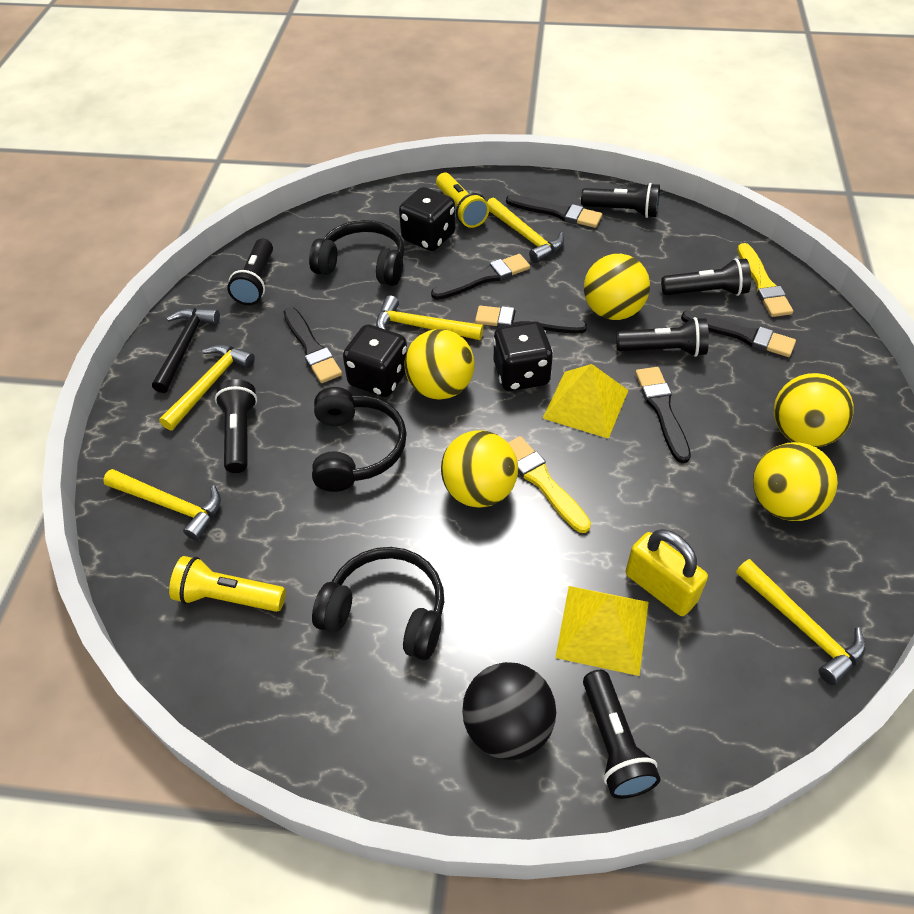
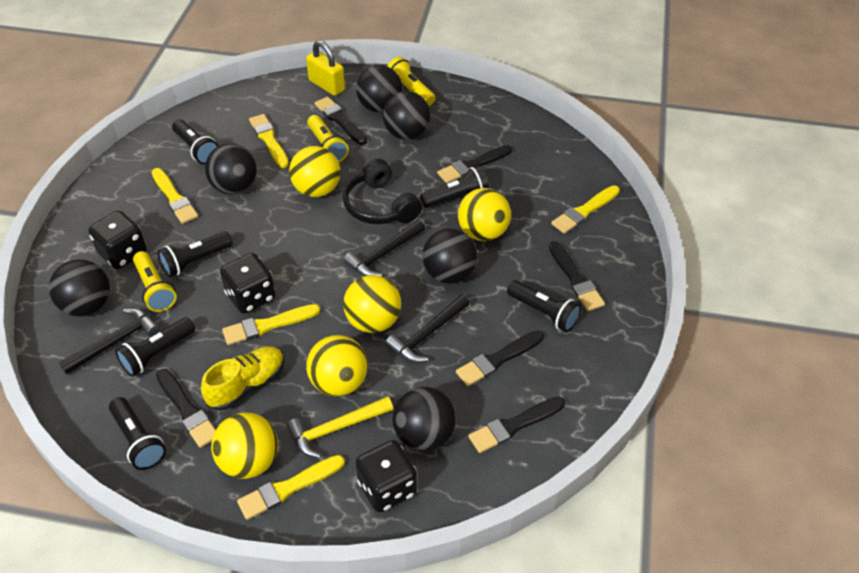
black ball: 1 -> 6
black hammer: 1 -> 3
black headphones: 3 -> 1
yellow brush: 2 -> 5
yellow flashlight: 2 -> 3
yellow hammer: 5 -> 1
yellow pyramid: 2 -> 0
yellow shoe: 0 -> 1

